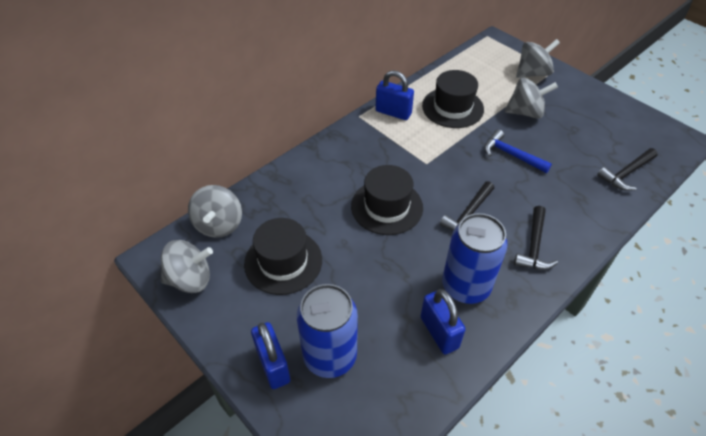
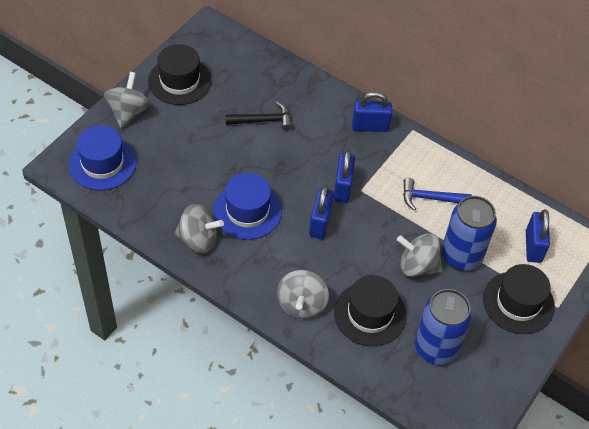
black hammer: 3 -> 1
blue hat: 0 -> 2
blue padlock: 3 -> 4

